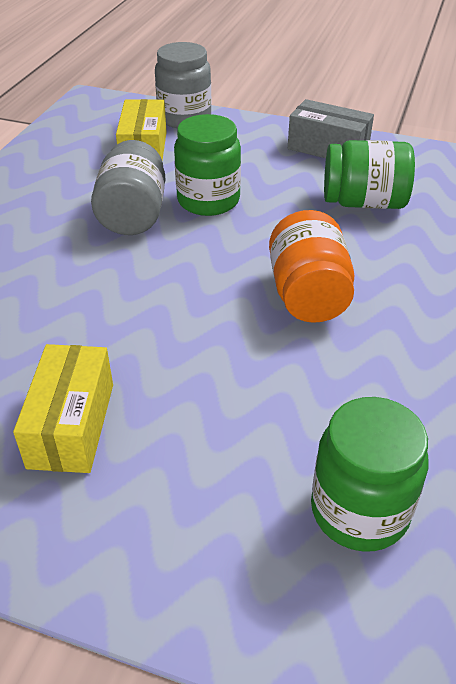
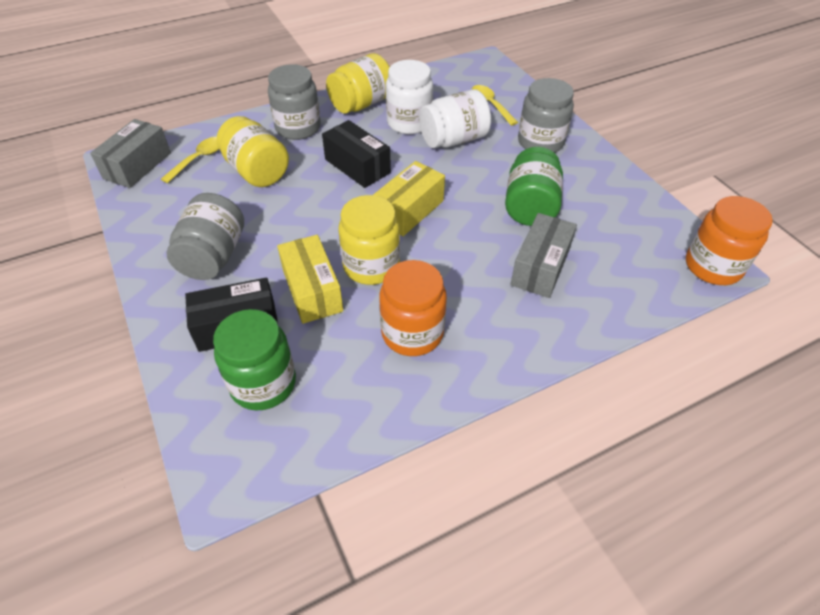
black box: 0 -> 2
green jar: 3 -> 2
grey box: 1 -> 2
grey jar: 2 -> 3
orange jar: 1 -> 2
white jar: 0 -> 2
yellow jar: 0 -> 3
yellow spoon: 0 -> 2

